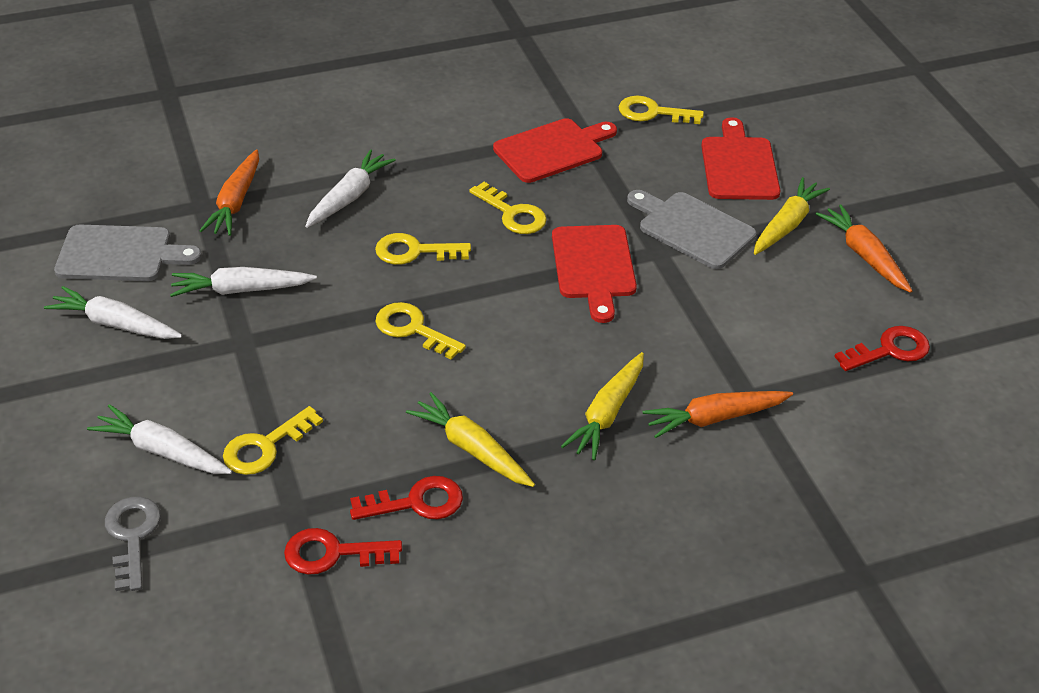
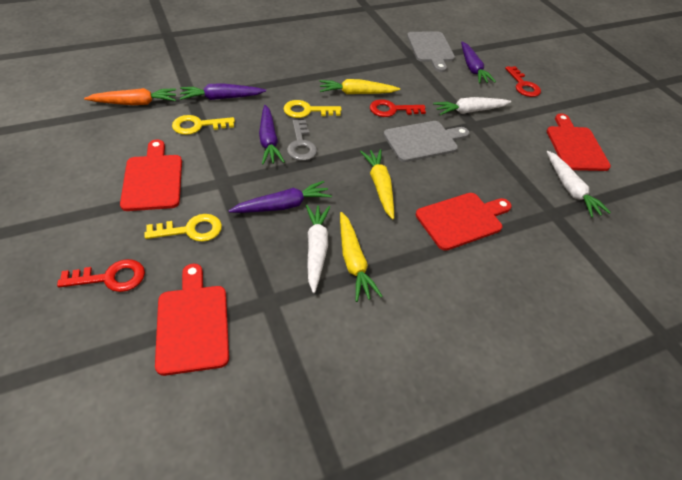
orange carrot: 3 -> 1
purple carrot: 0 -> 4
red cutting board: 3 -> 4
white carrot: 4 -> 3
yellow key: 5 -> 3

